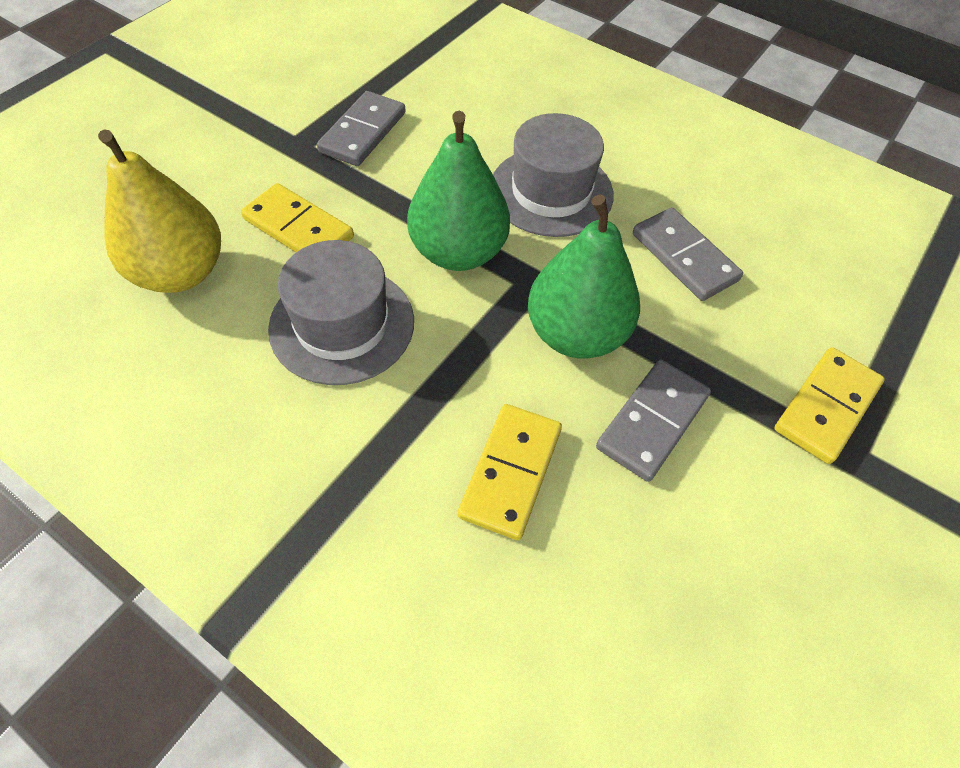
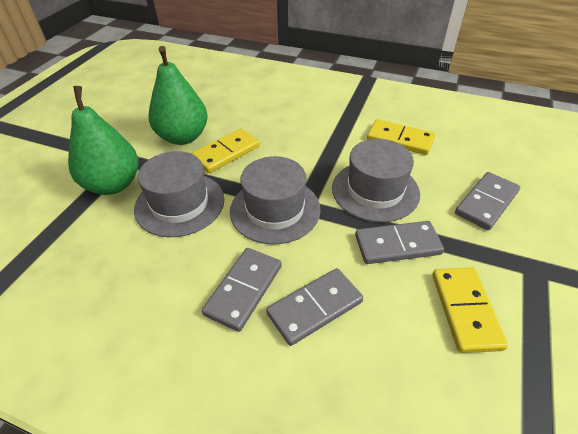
grey domino: 3 -> 4
grey hat: 2 -> 3
yellow pear: 1 -> 0

